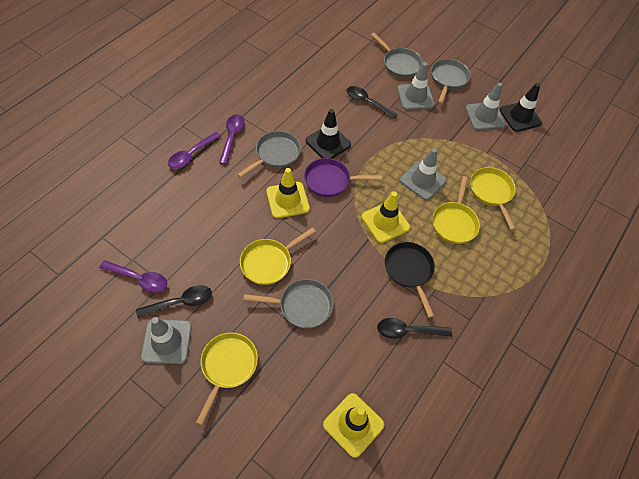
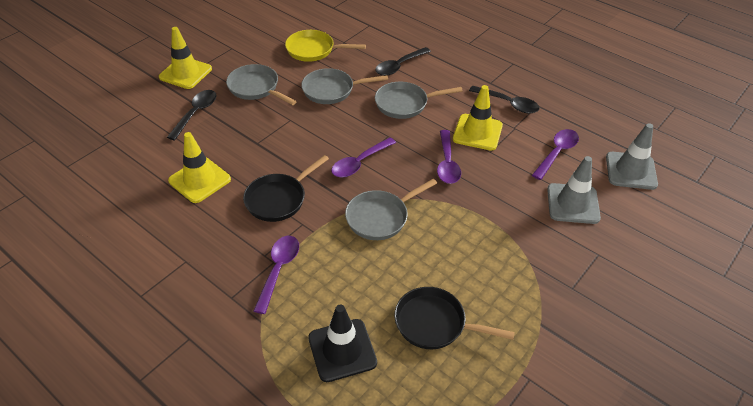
black pan: 1 -> 2
black traffic cone: 2 -> 1
grey traffic cone: 4 -> 2
purple pan: 1 -> 0
purple spoon: 3 -> 4
yellow pan: 4 -> 1

